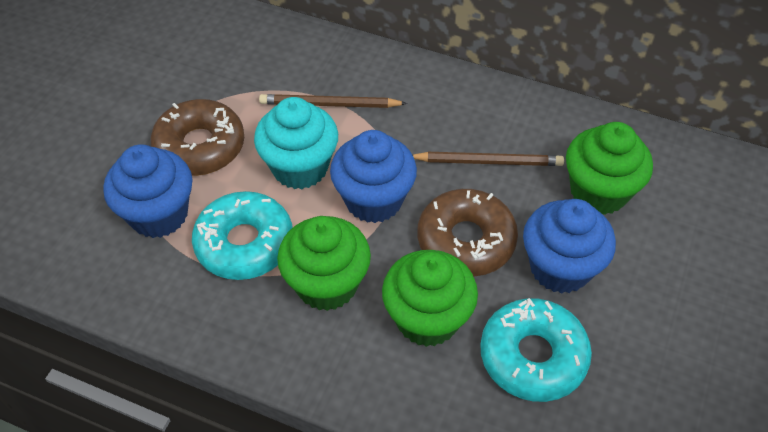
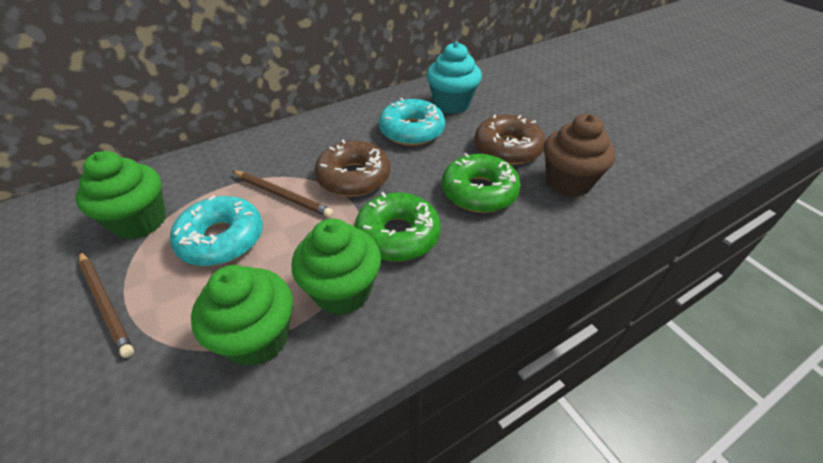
blue cupcake: 3 -> 0
brown cupcake: 0 -> 1
green donut: 0 -> 2

